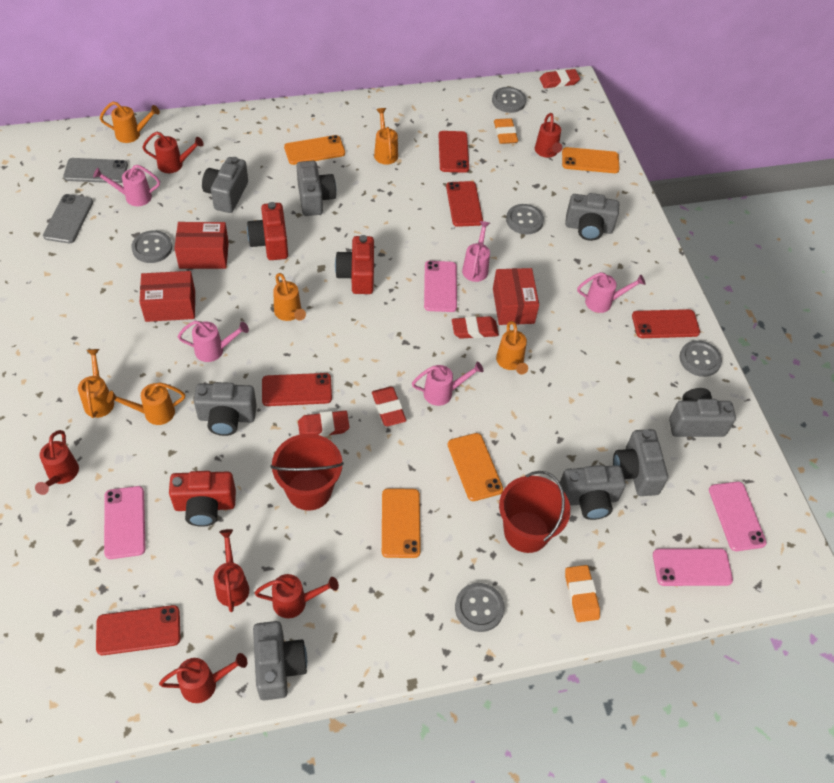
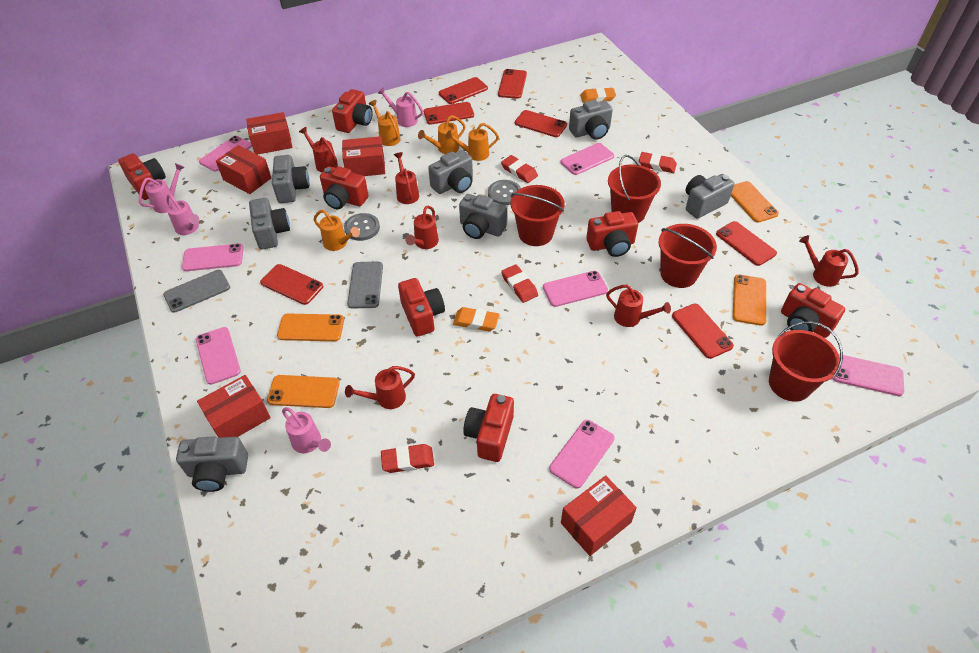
grey button: 5 -> 2
grey camera: 8 -> 7
orange watering can: 6 -> 4
pink phone: 4 -> 7
pink watering can: 5 -> 4
red box: 3 -> 5
red bucket: 2 -> 4
red camera: 3 -> 7
red phone: 5 -> 7

